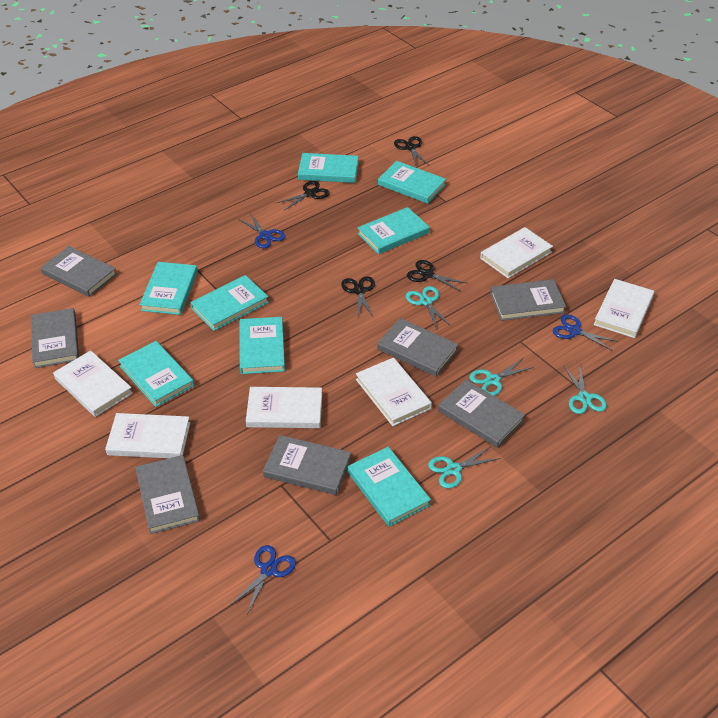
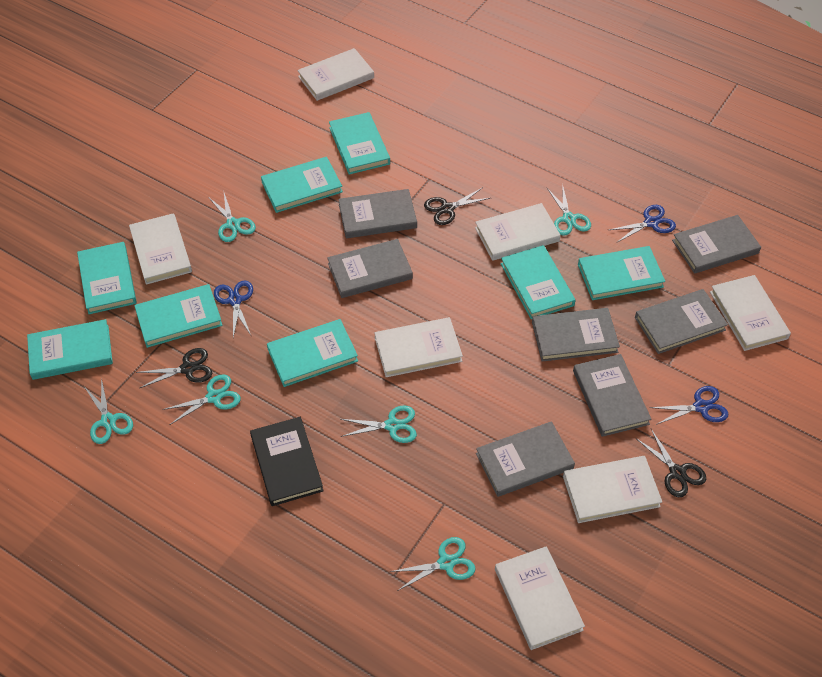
black book: 0 -> 1
black scissors: 4 -> 3
turquoise scissors: 4 -> 6
white book: 6 -> 7

